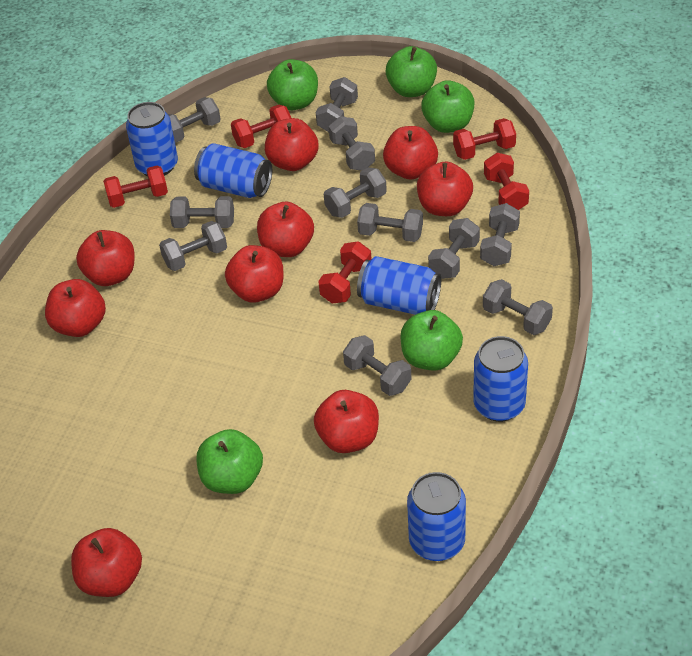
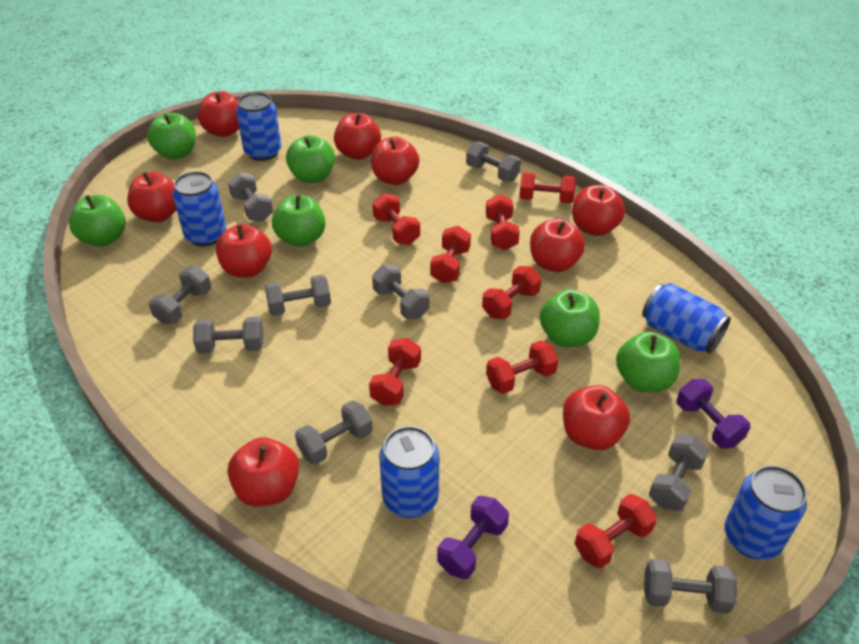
green apple: 5 -> 6
grey dumbbell: 11 -> 9
purple dumbbell: 0 -> 2
red dumbbell: 5 -> 8

